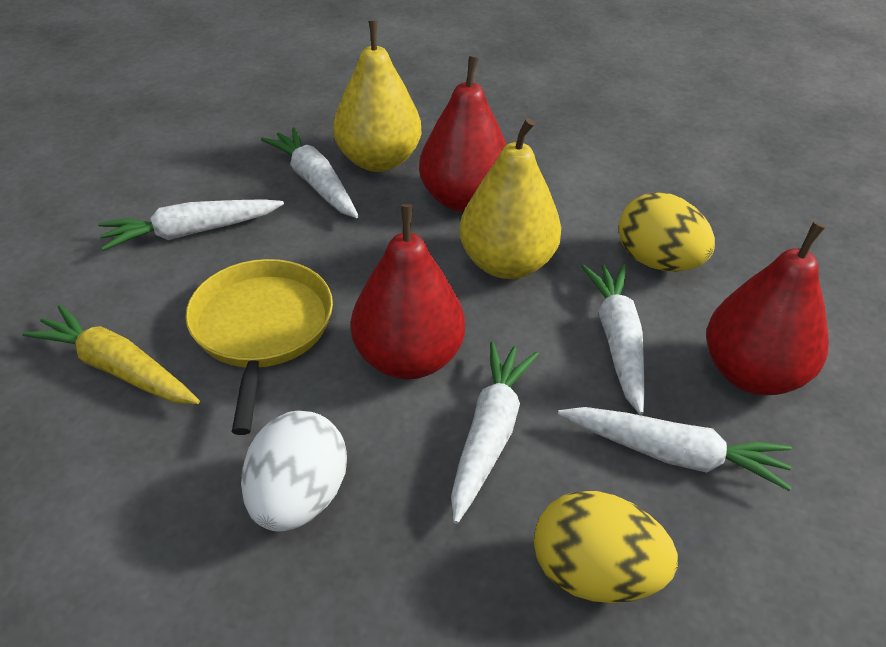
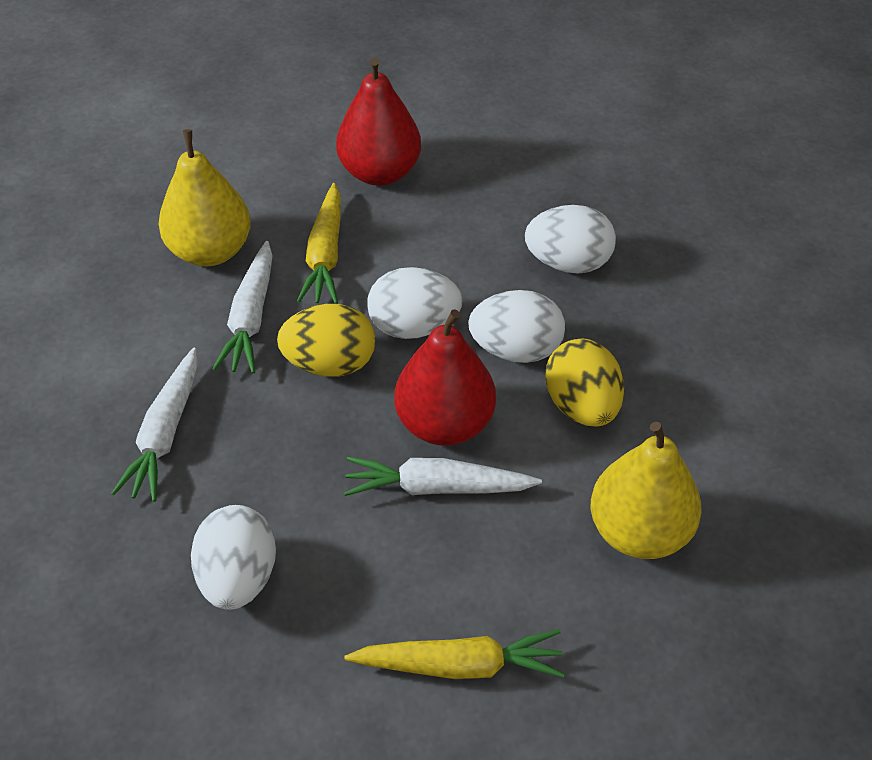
red pear: 3 -> 2
white carrot: 5 -> 3
white egg: 1 -> 4
yellow carrot: 1 -> 2
yellow pan: 1 -> 0

